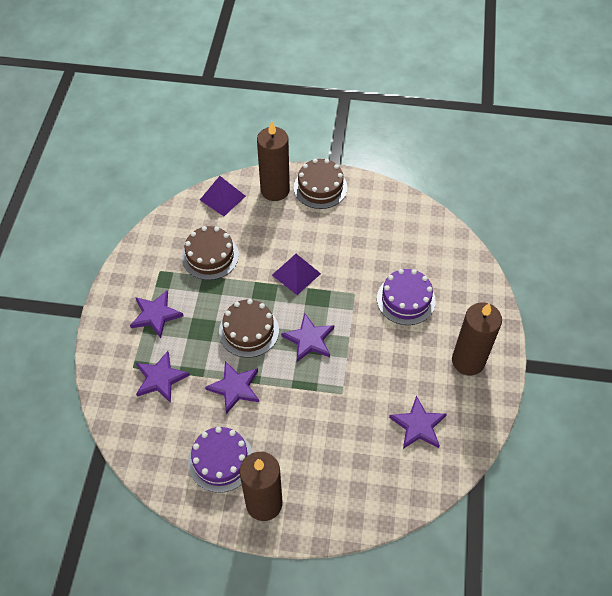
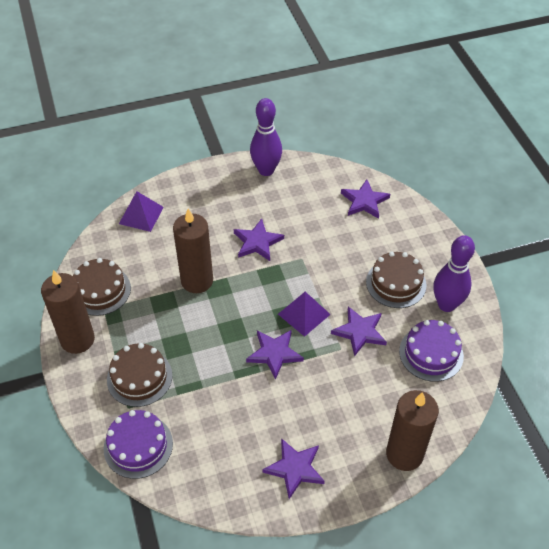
purple bowling pin: 0 -> 2

